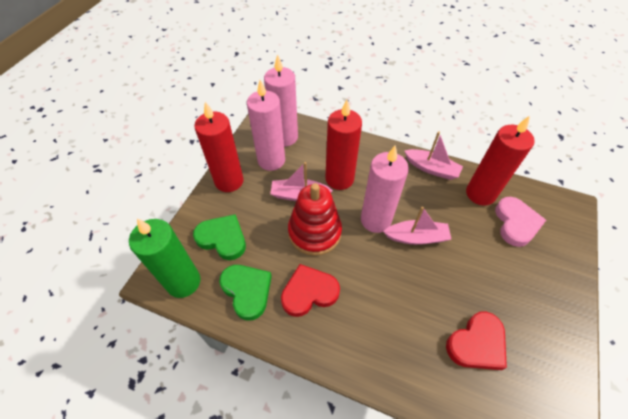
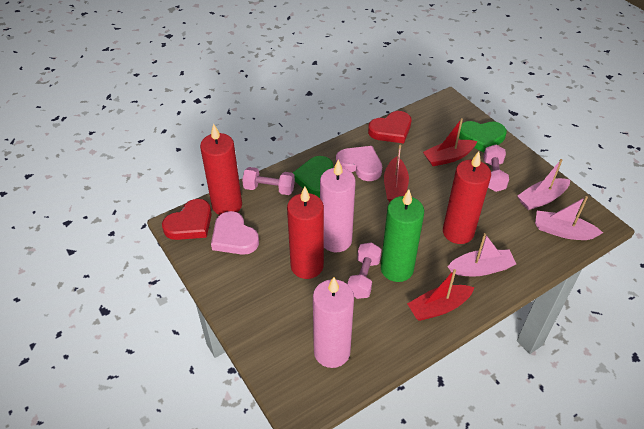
pink candle: 3 -> 2
pink dumbbell: 0 -> 3
pink heart: 1 -> 2
red boat: 0 -> 3
red stacking toy: 1 -> 0

